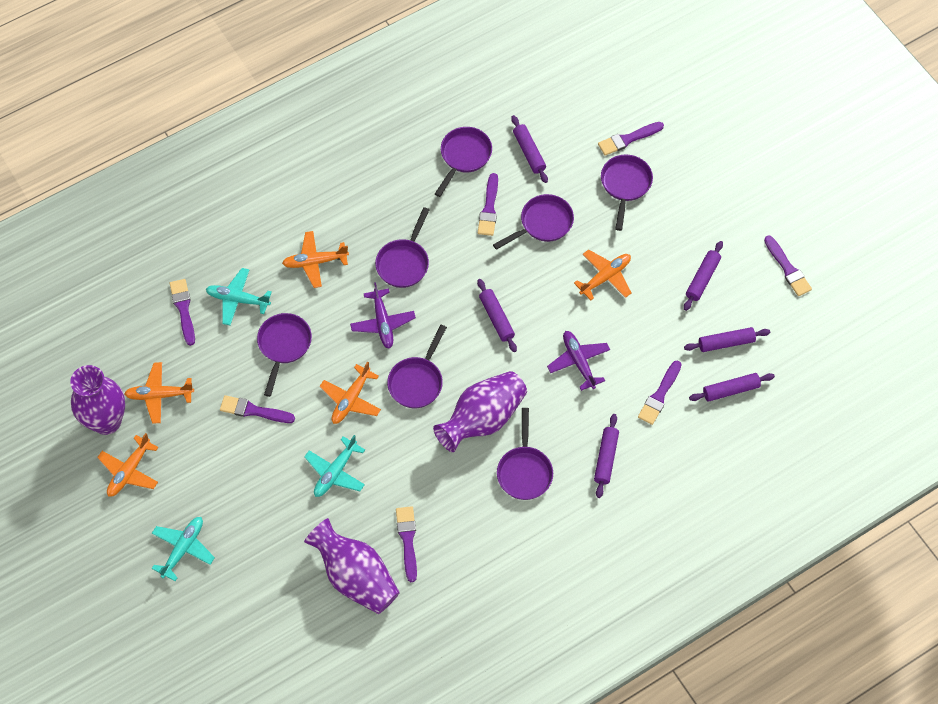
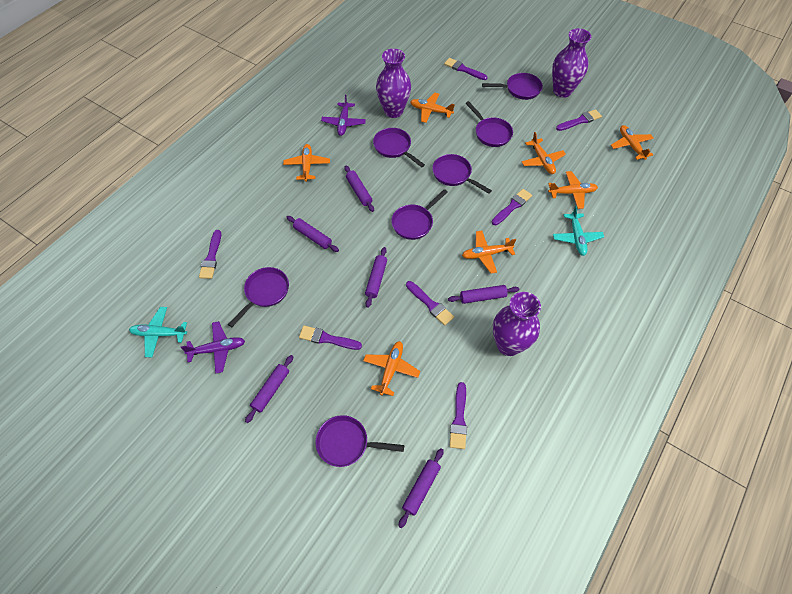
orange plane: 5 -> 7
turquoise plane: 3 -> 2

